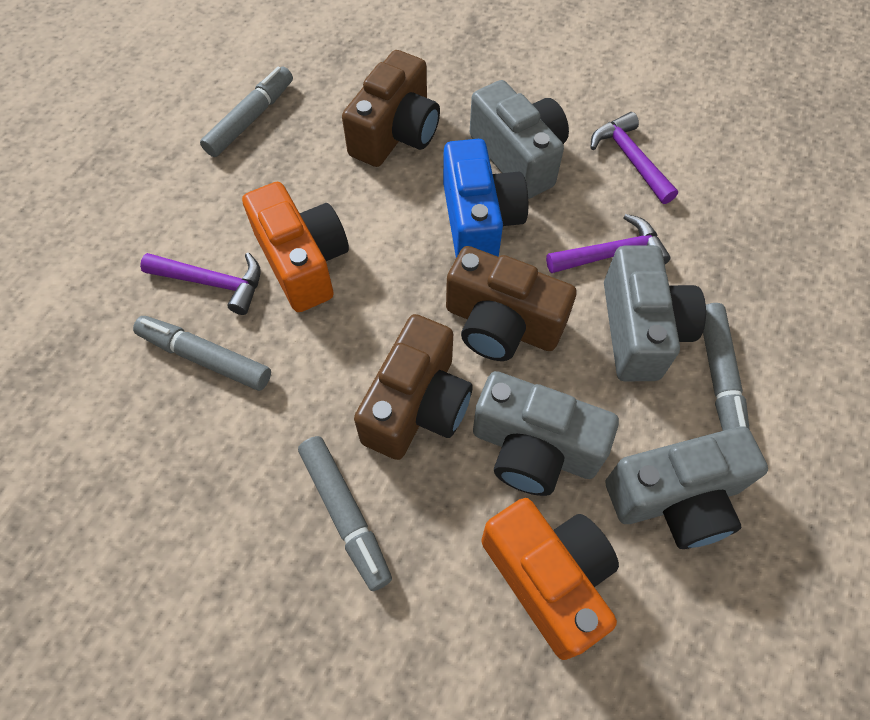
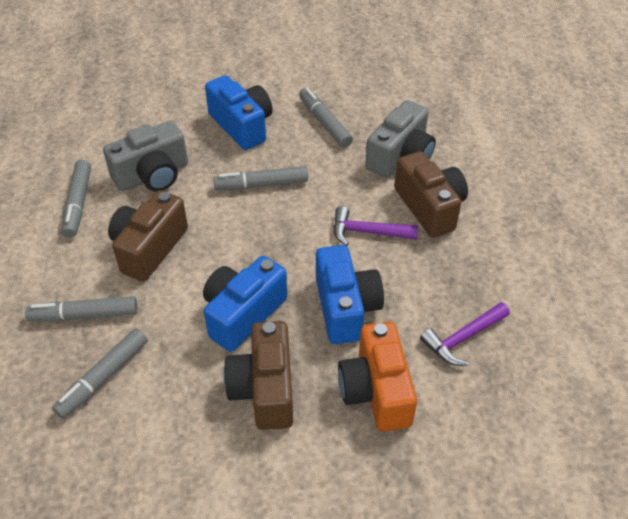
blue camera: 1 -> 3
grey camera: 4 -> 2
grey marker: 4 -> 5
orange camera: 2 -> 1
purple hammer: 3 -> 2

